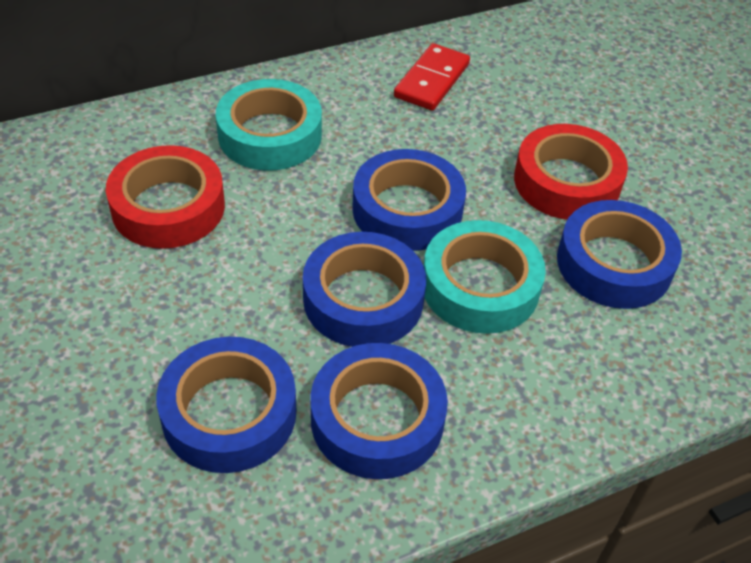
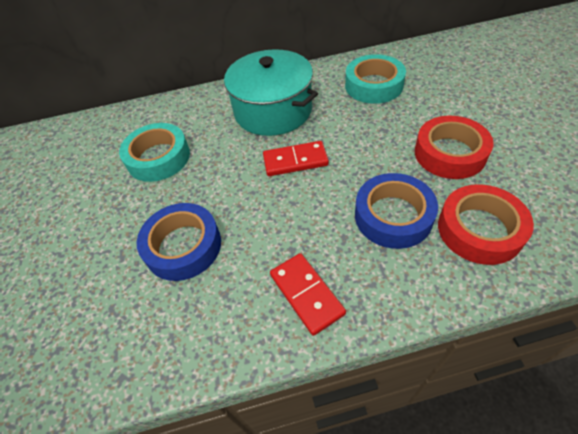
blue tape: 5 -> 2
red domino: 1 -> 2
turquoise pot: 0 -> 1

